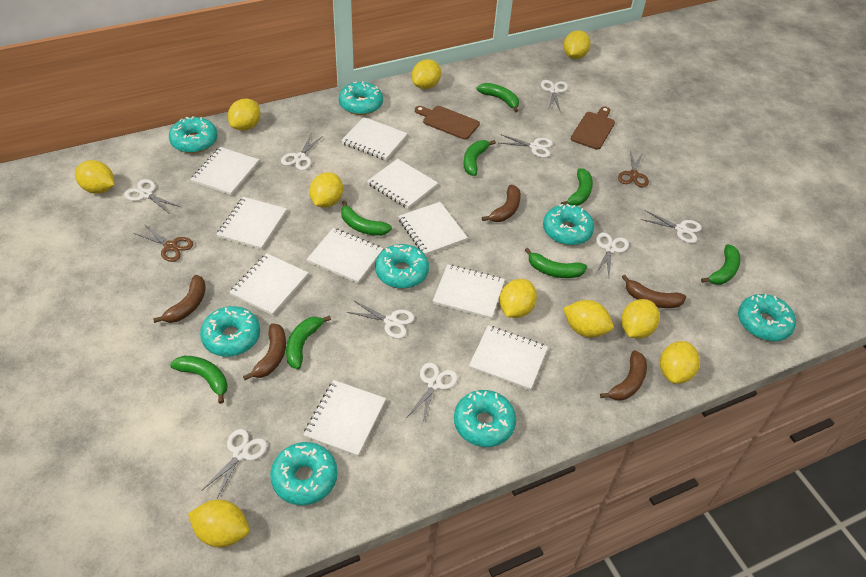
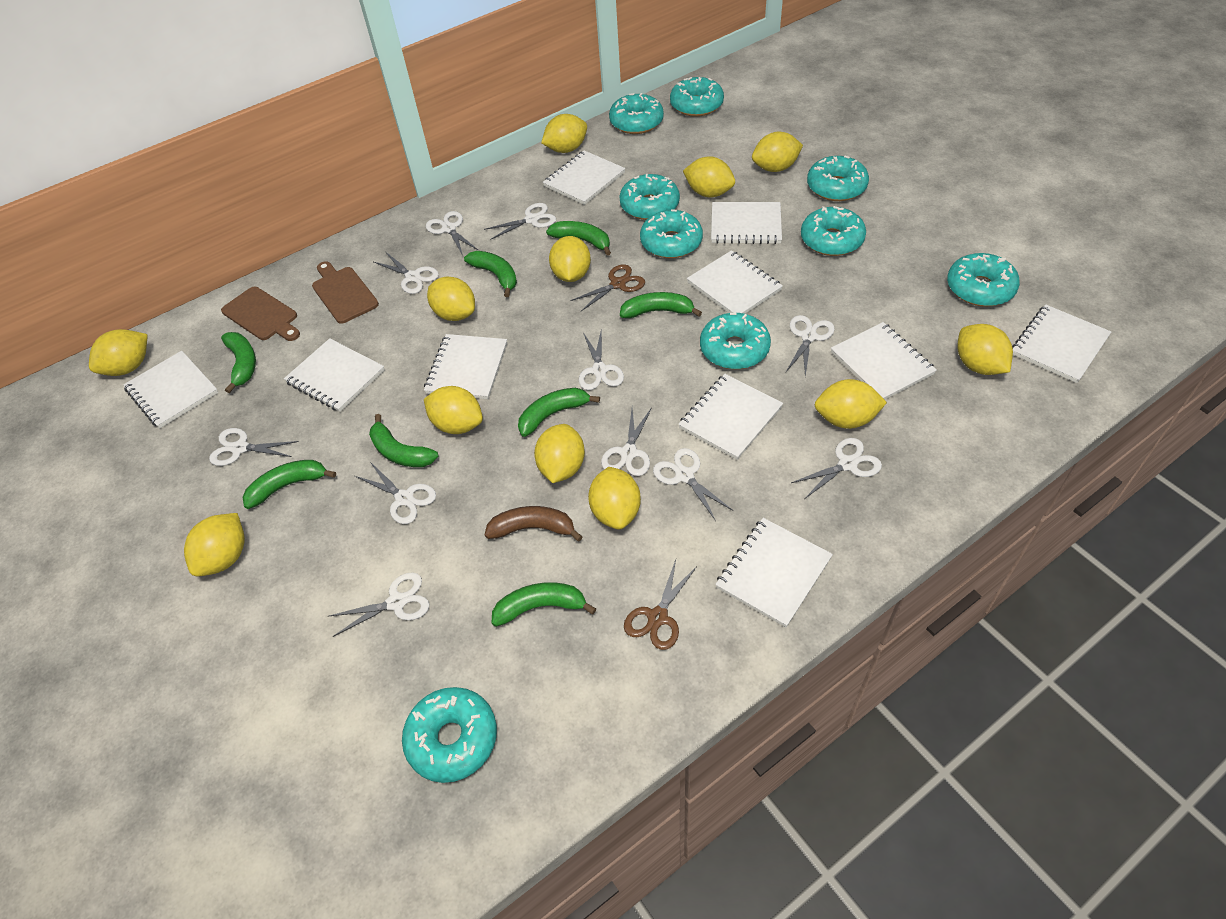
brown banana: 5 -> 1
turquoise donut: 8 -> 9
white scissors: 9 -> 11
yellow lemon: 10 -> 12

